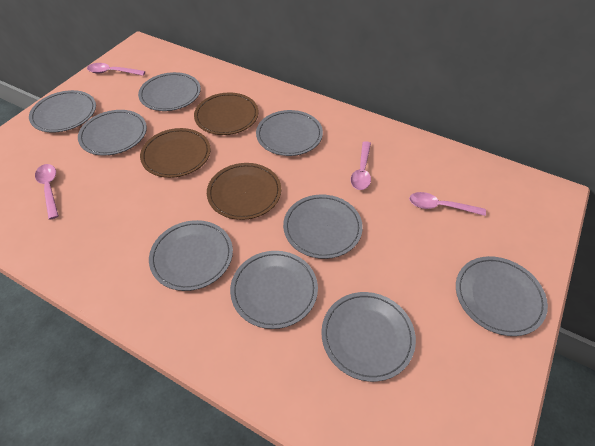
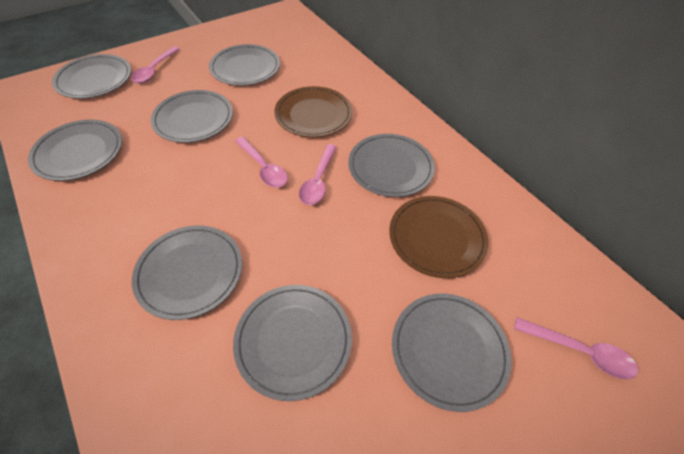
brown plate: 3 -> 2
grey plate: 9 -> 8

